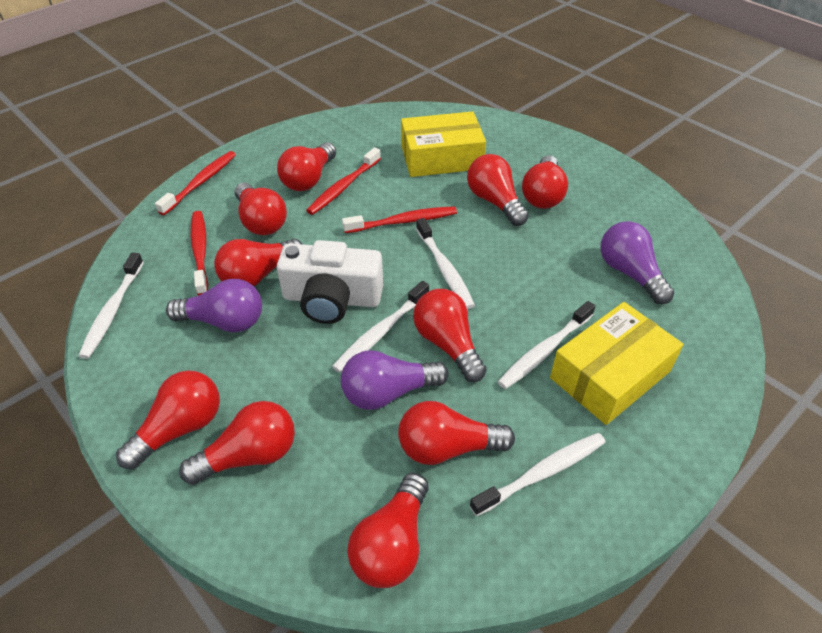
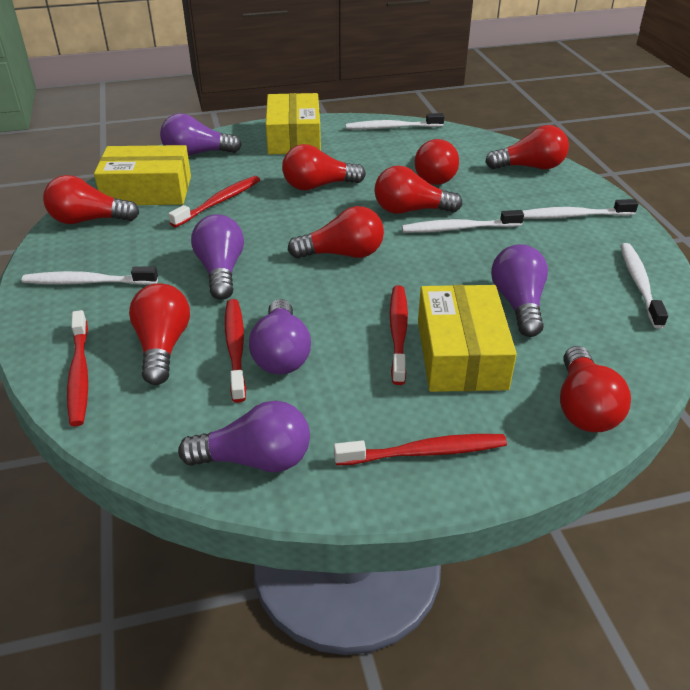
purple light bulb: 3 -> 5
red light bulb: 10 -> 8
red toothbrush: 4 -> 5
white camera: 1 -> 0
yellow box: 2 -> 3

